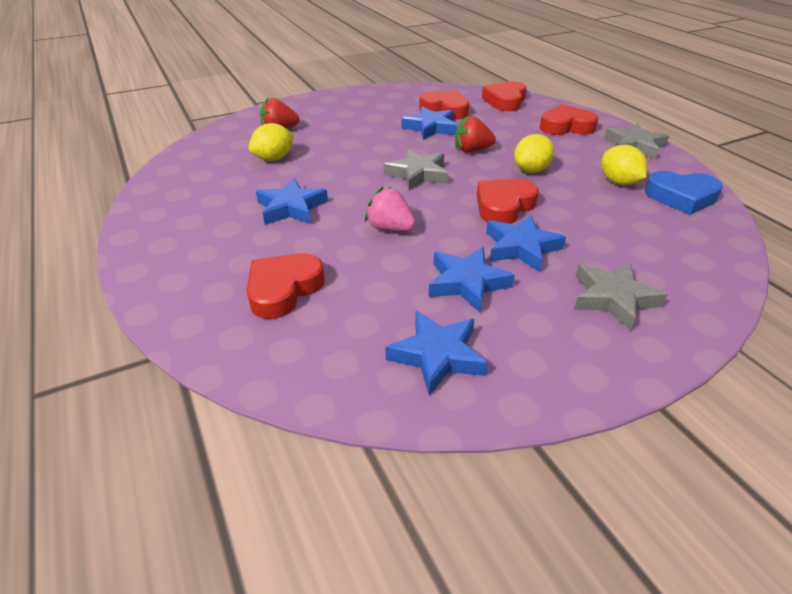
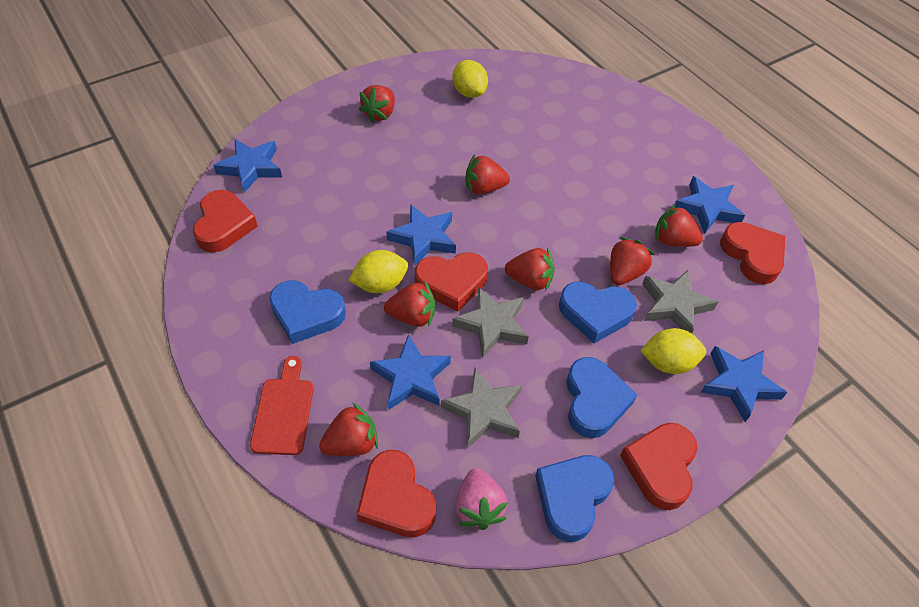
blue heart: 1 -> 4
red cutting board: 0 -> 1
red strawberry: 2 -> 7

